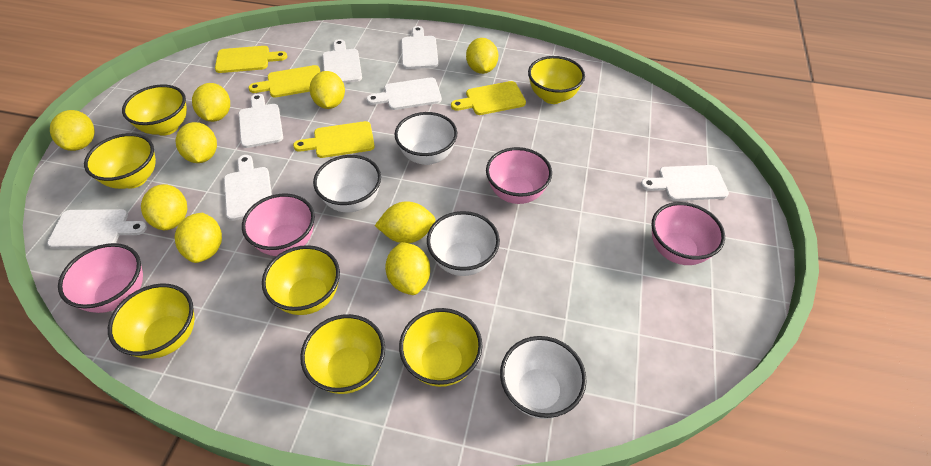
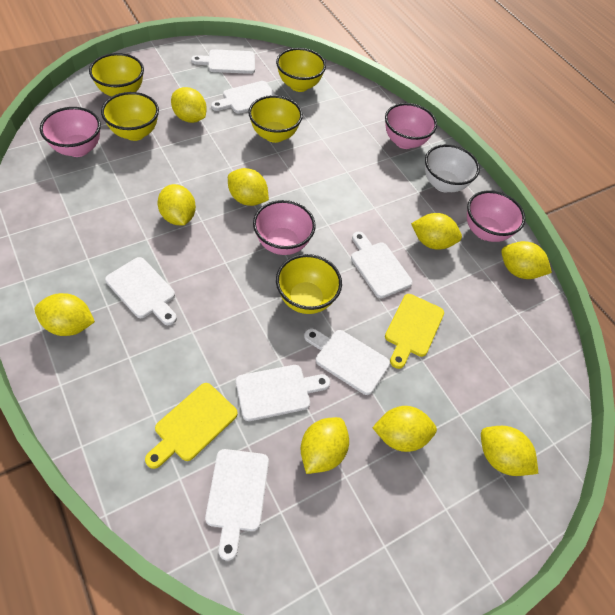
white bowl: 4 -> 1
yellow bowl: 7 -> 5
yellow cutting board: 4 -> 2

